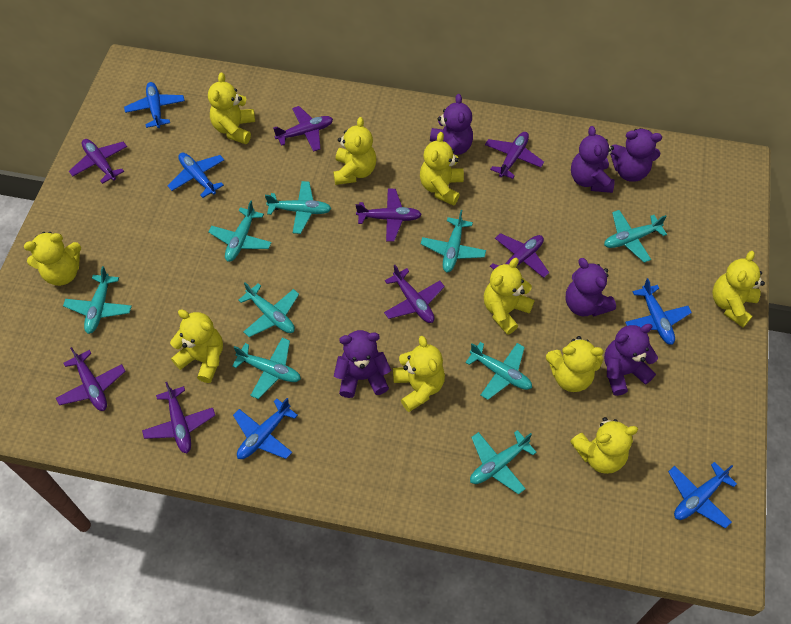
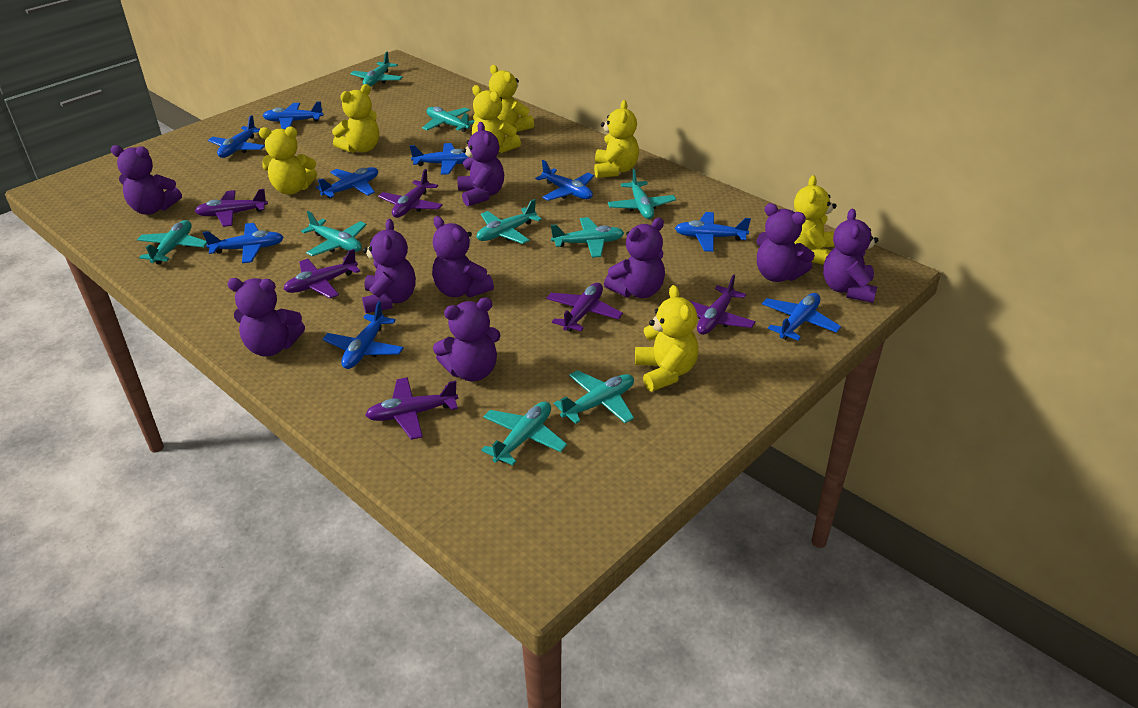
blue plane: 5 -> 9
purple plane: 8 -> 6
purple teddy bear: 6 -> 9
yellow teddy bear: 10 -> 7

